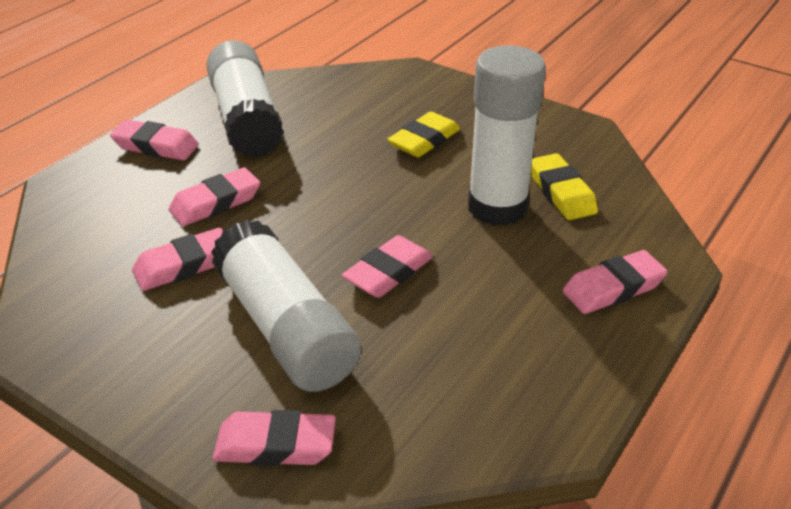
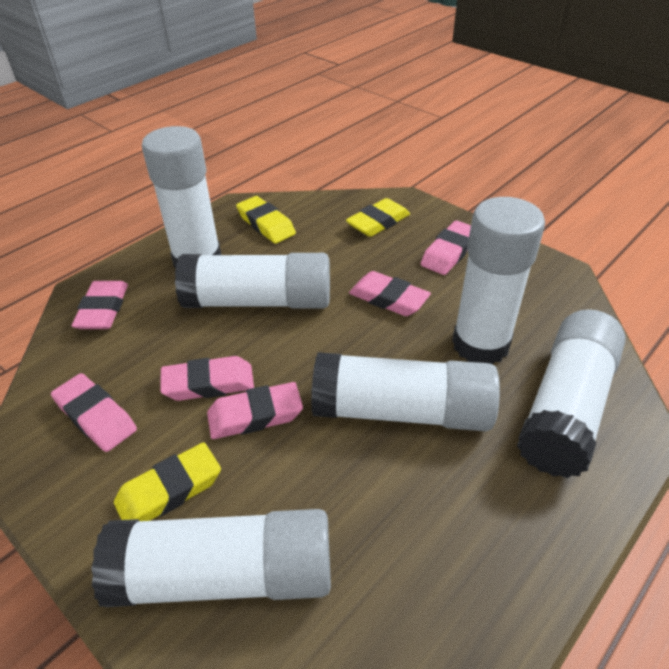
white glue stick: 3 -> 6
yellow eraser: 2 -> 3

